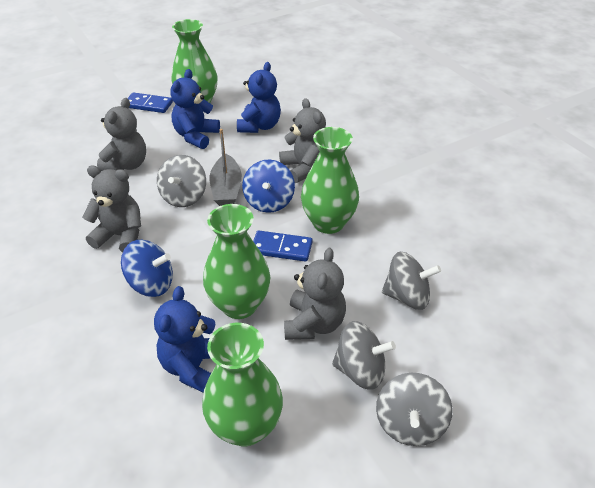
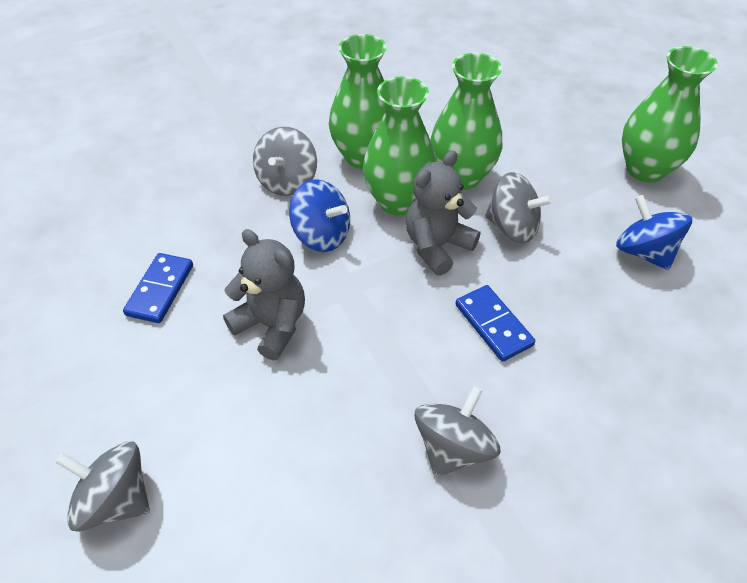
blue teddy bear: 3 -> 0
grey boat: 1 -> 0
grey teddy bear: 4 -> 2

